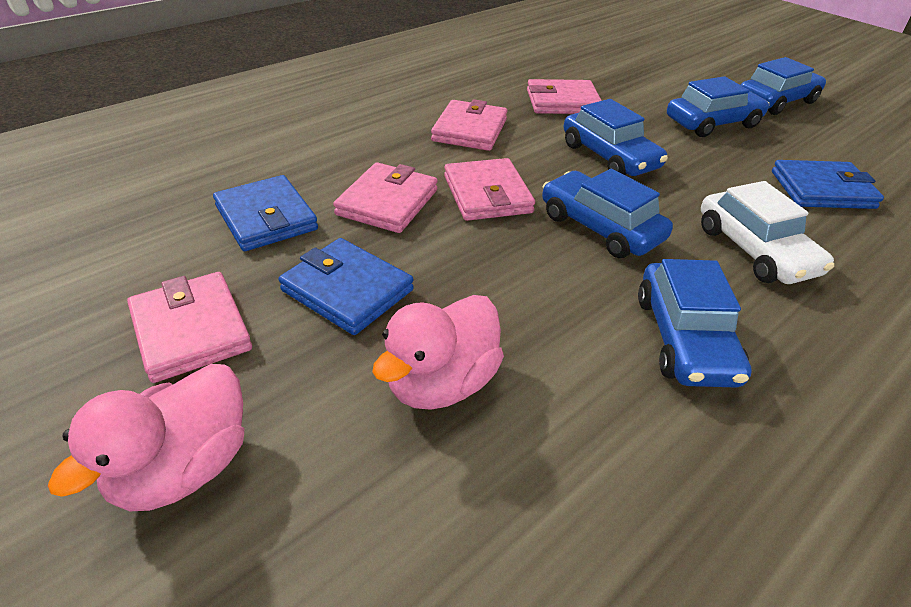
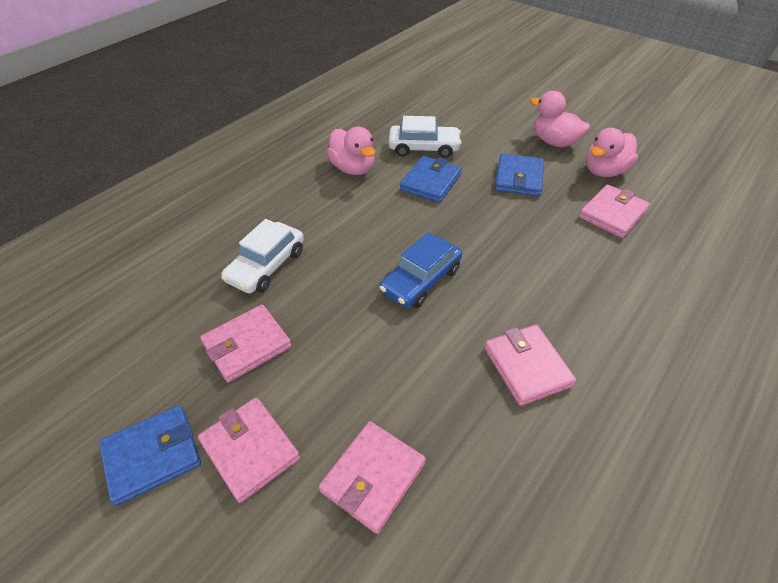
blue car: 5 -> 1
pink duck: 2 -> 3
white car: 1 -> 2

